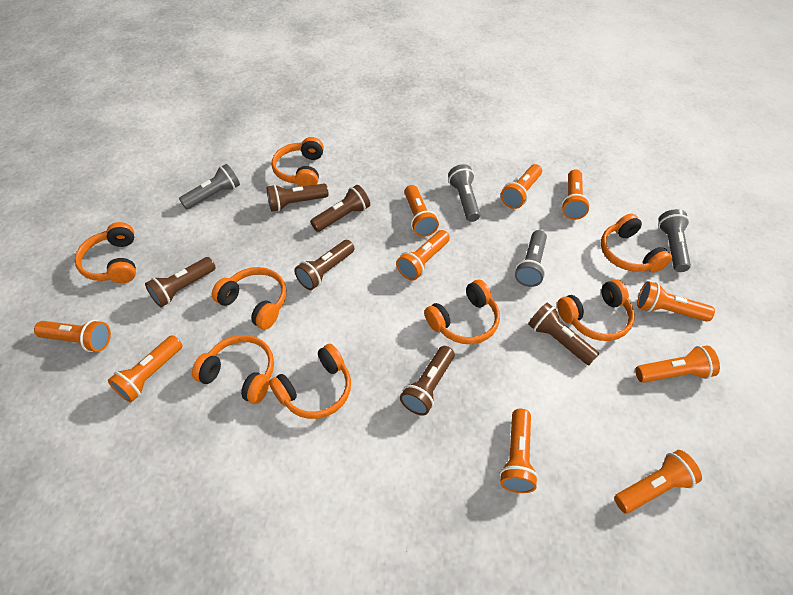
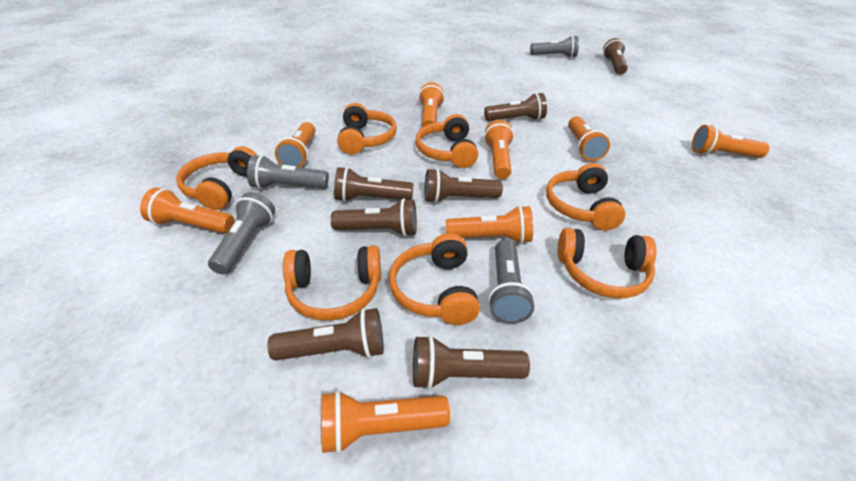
brown flashlight: 6 -> 7
orange flashlight: 10 -> 8
orange headphones: 8 -> 7

